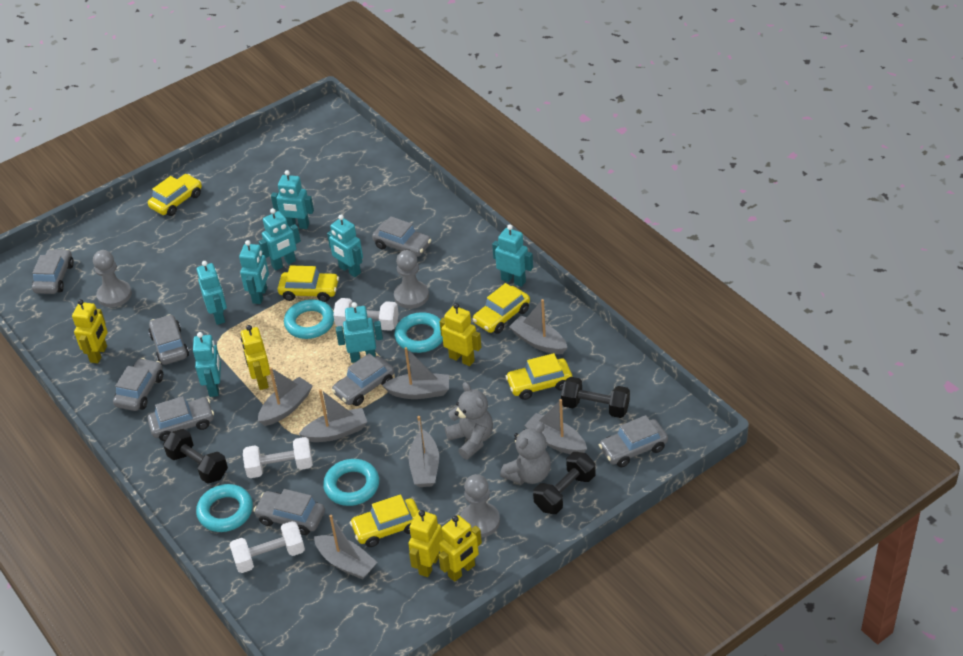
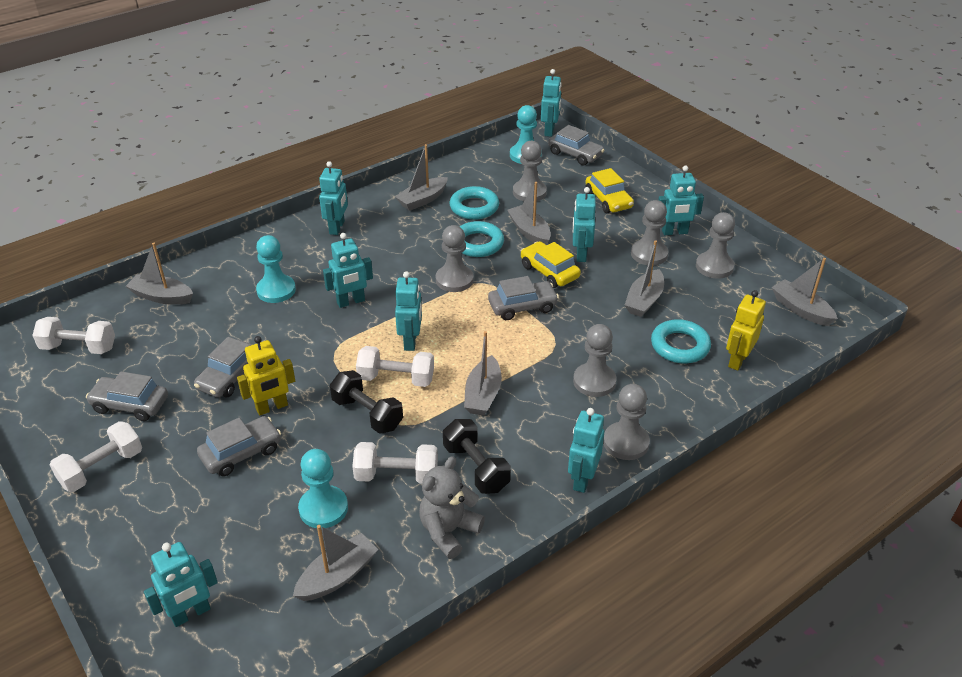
black dumbbell: 3 -> 2
grey car: 8 -> 5
grey pawn: 3 -> 6
grey teddy bear: 2 -> 1
turquoise pawn: 0 -> 3
turquoise ring: 4 -> 3
white dumbbell: 3 -> 4
yellow car: 5 -> 2
yellow robot: 5 -> 2

